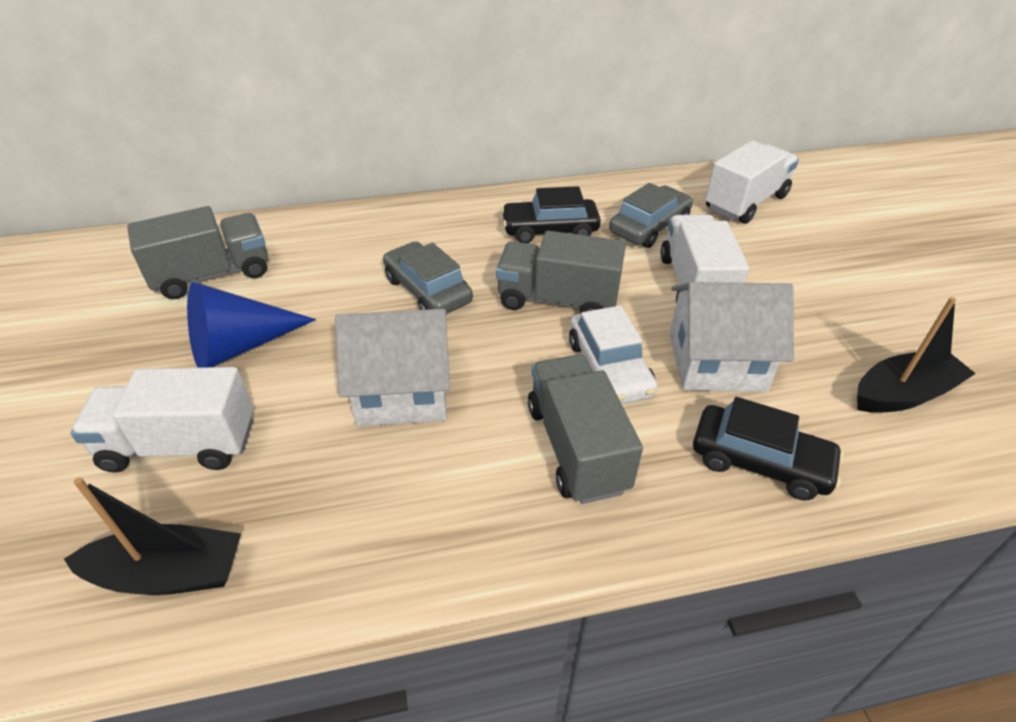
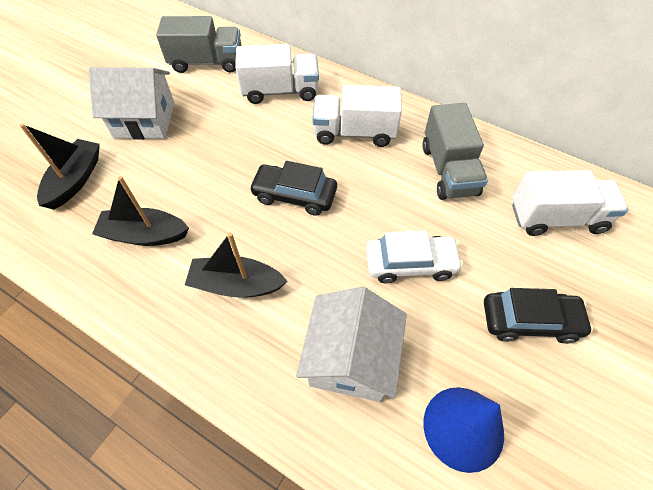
black boat: 2 -> 3
grey car: 2 -> 0
grey truck: 3 -> 2

